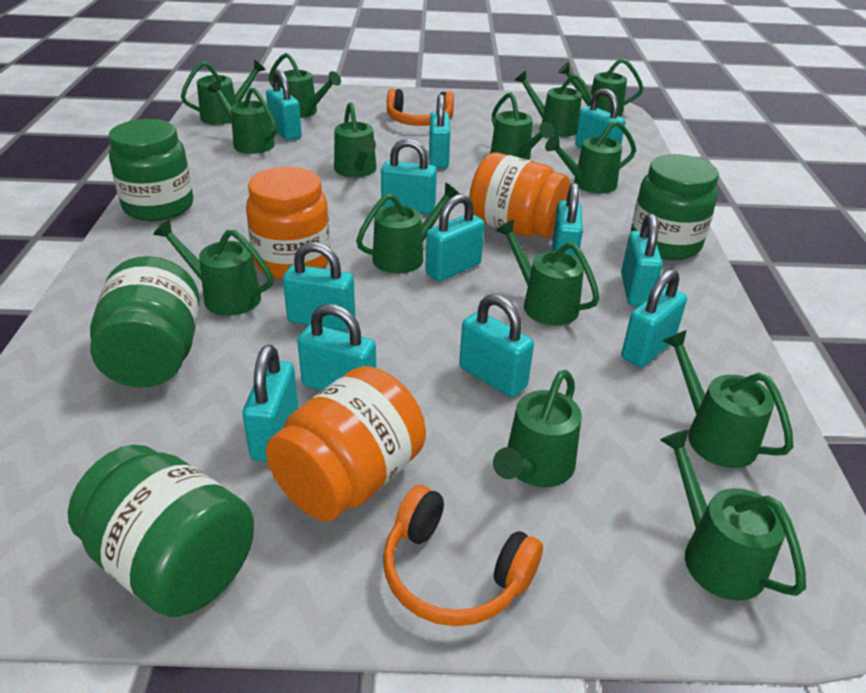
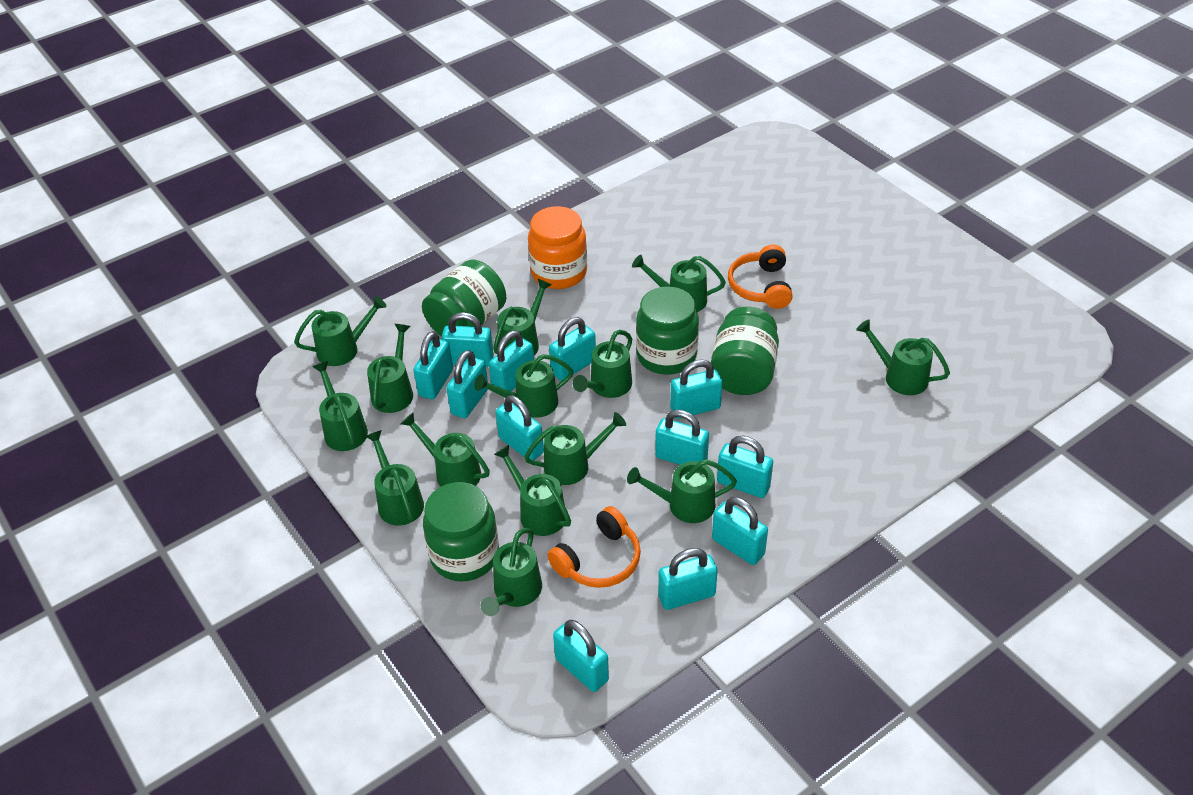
orange jar: 3 -> 1

